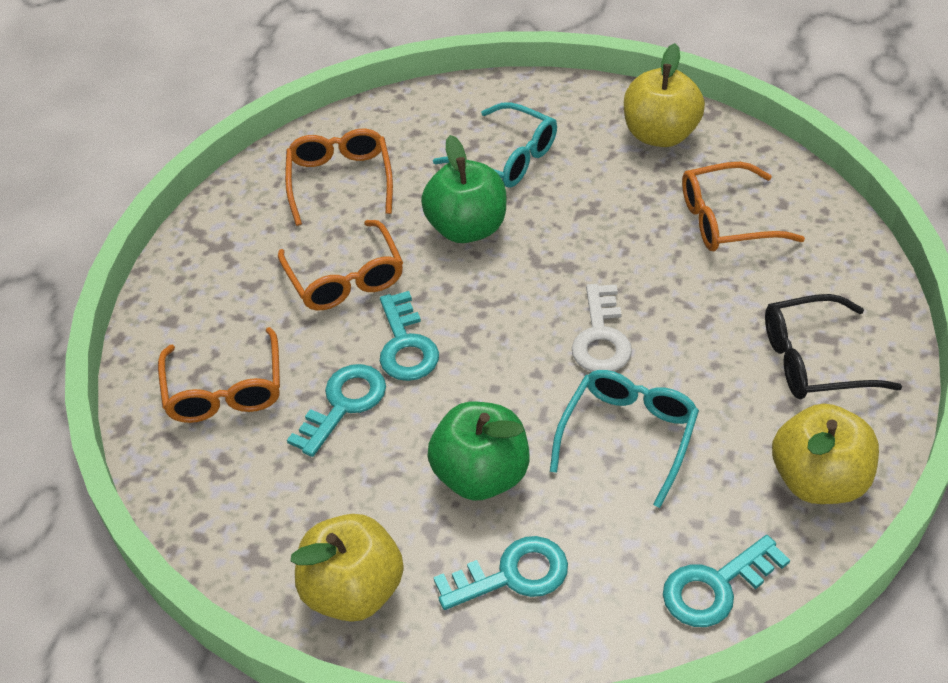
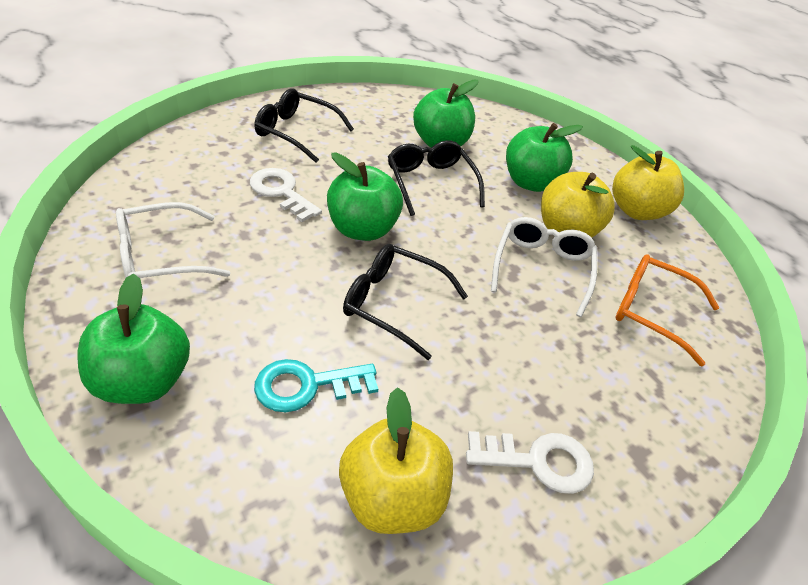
black glasses: 1 -> 3
green apple: 2 -> 4
orange glasses: 4 -> 1
turquoise glasses: 2 -> 0
turquoise key: 4 -> 1
white glasses: 0 -> 2
white key: 1 -> 2

